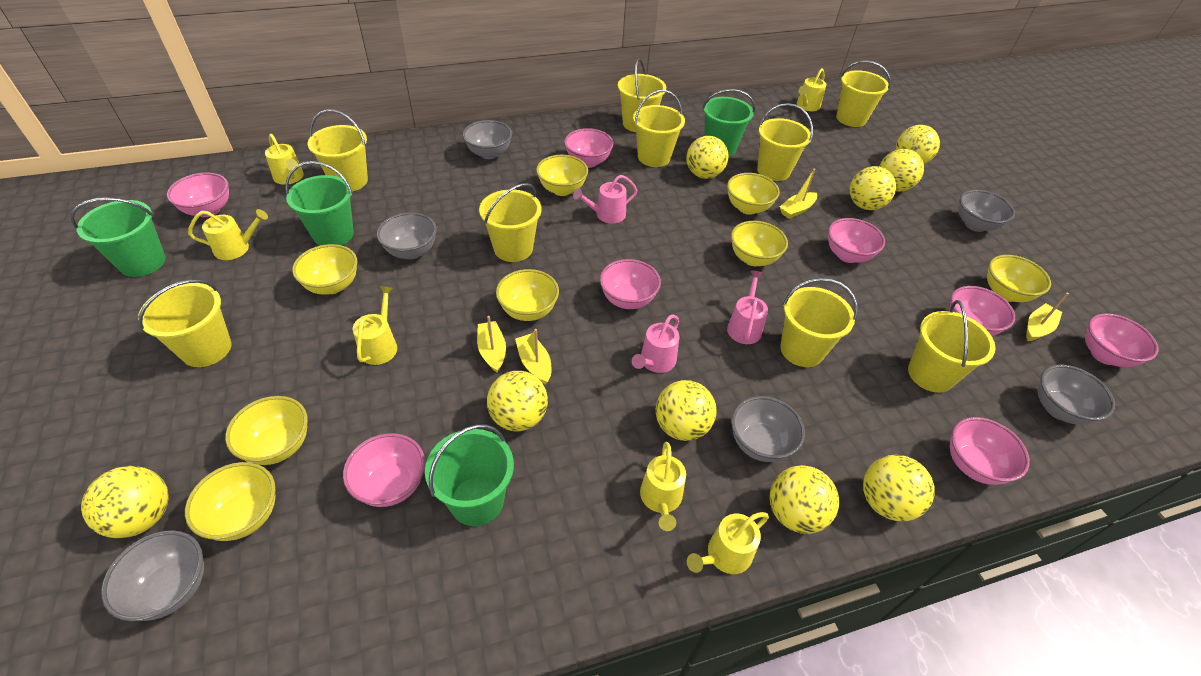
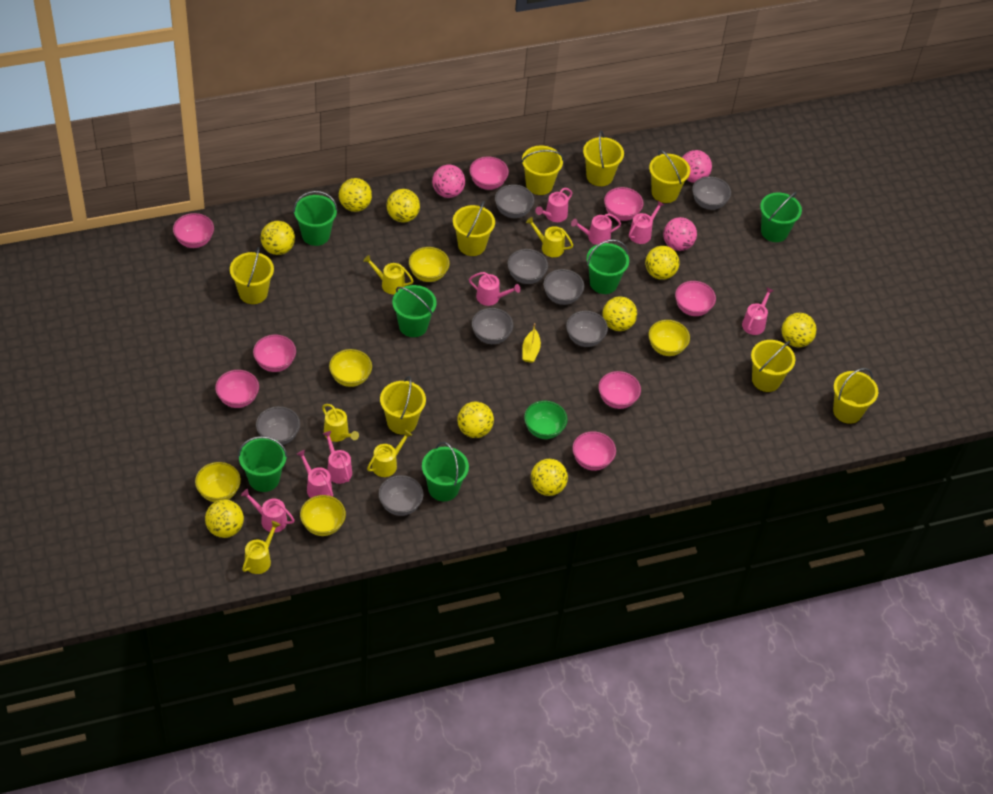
green bowl: 0 -> 1
green bucket: 4 -> 6
grey bowl: 6 -> 8
pink ball: 0 -> 3
pink watering can: 3 -> 8
yellow boat: 4 -> 1
yellow bowl: 8 -> 5
yellow bucket: 9 -> 8
yellow watering can: 6 -> 5

